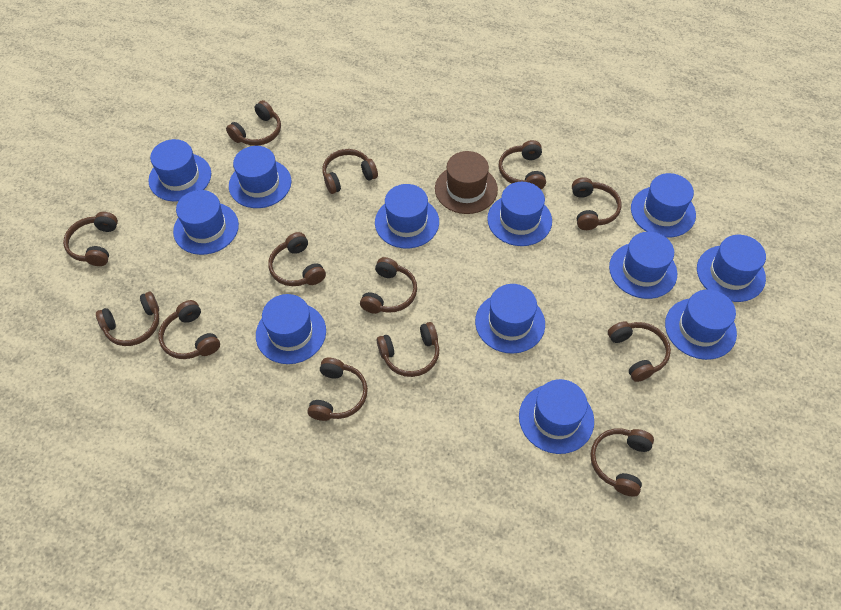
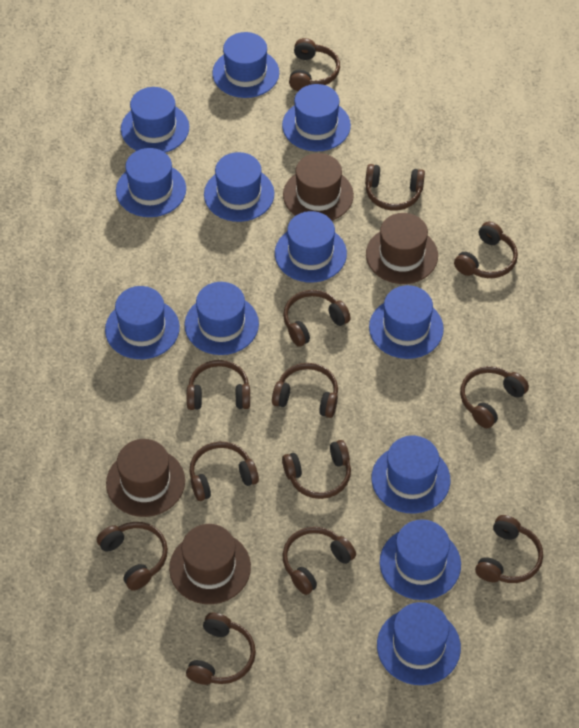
brown hat: 1 -> 4

